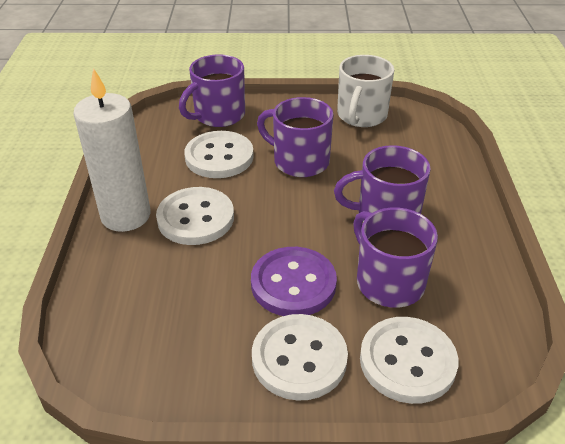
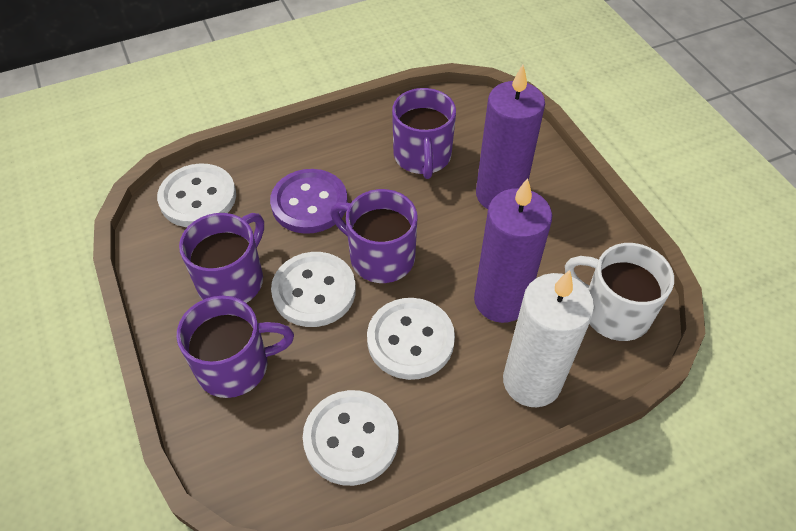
purple candle: 0 -> 2

